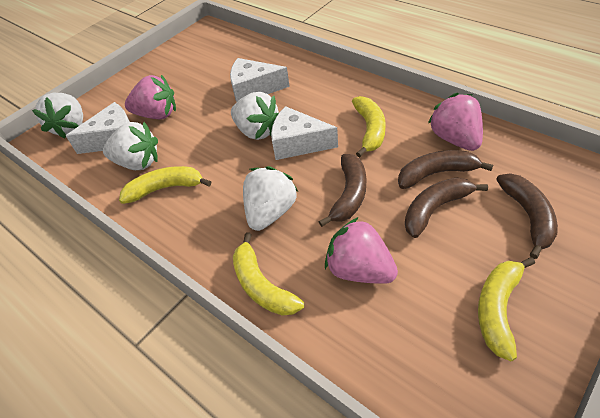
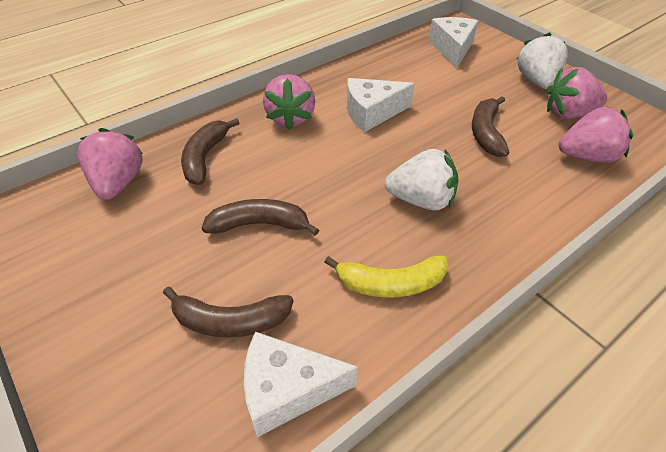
pink strawberry: 3 -> 4
white strawberry: 4 -> 2
yellow banana: 4 -> 1

